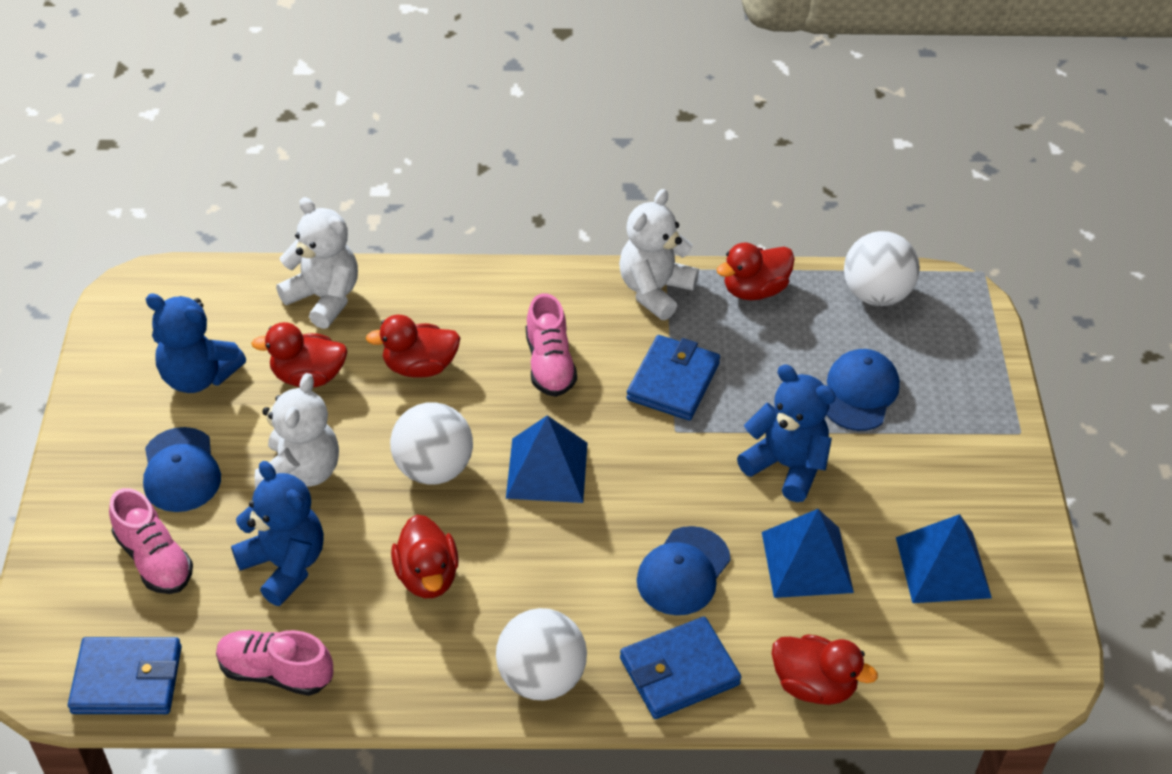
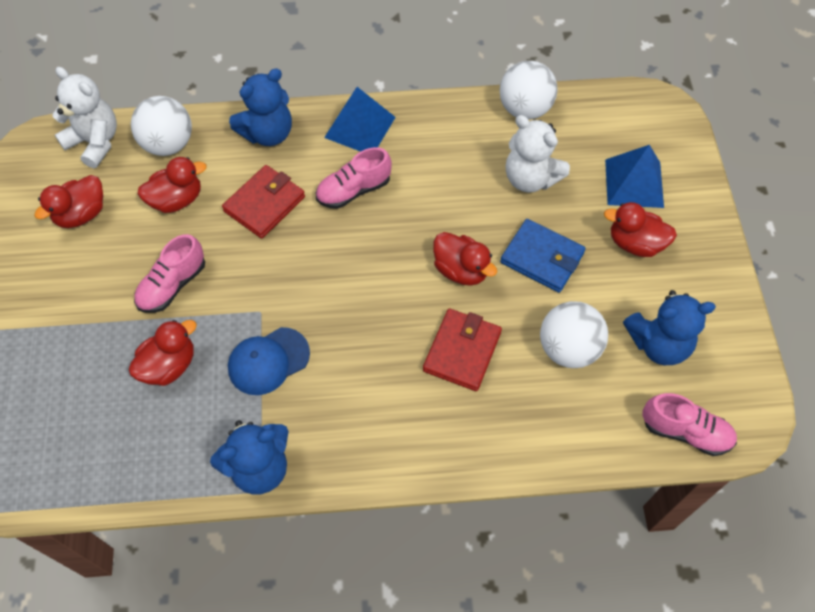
blue cap: 3 -> 1
blue pyramid: 3 -> 2
blue wallet: 3 -> 1
red wallet: 0 -> 2
white teddy bear: 3 -> 2

